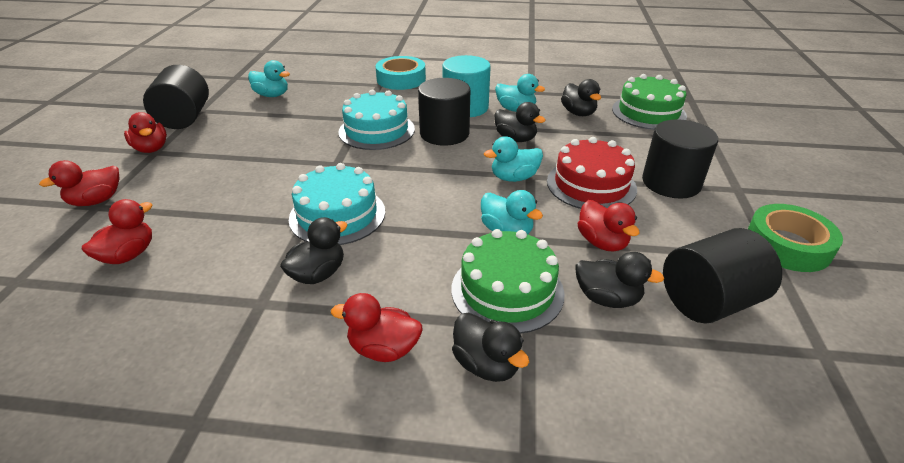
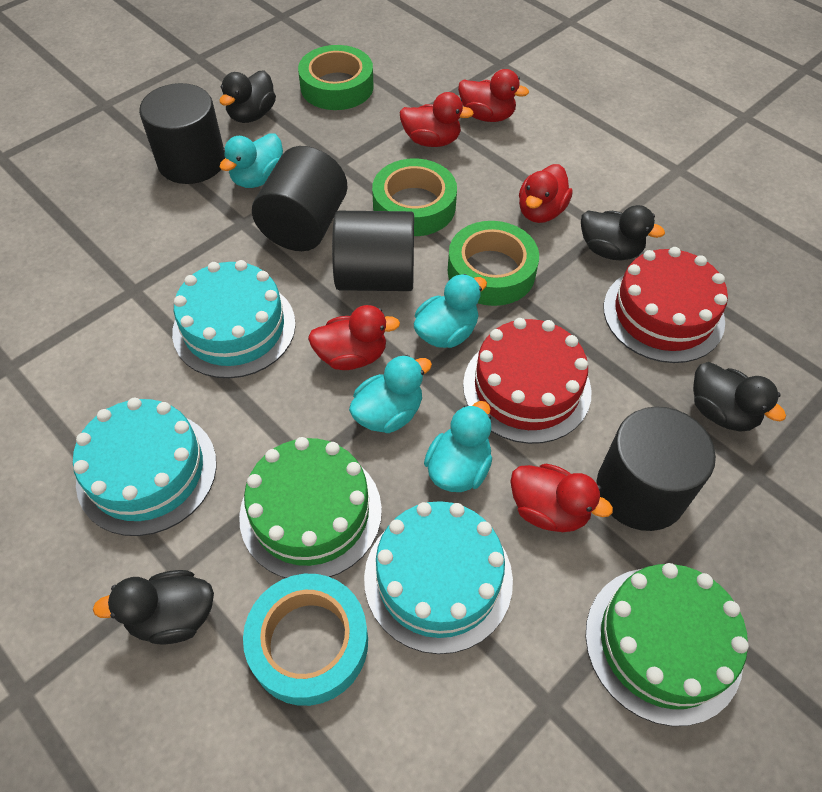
black duck: 5 -> 4
green tape: 1 -> 3
red cake: 1 -> 2
turquoise cake: 2 -> 3
turquoise cylinder: 1 -> 0

